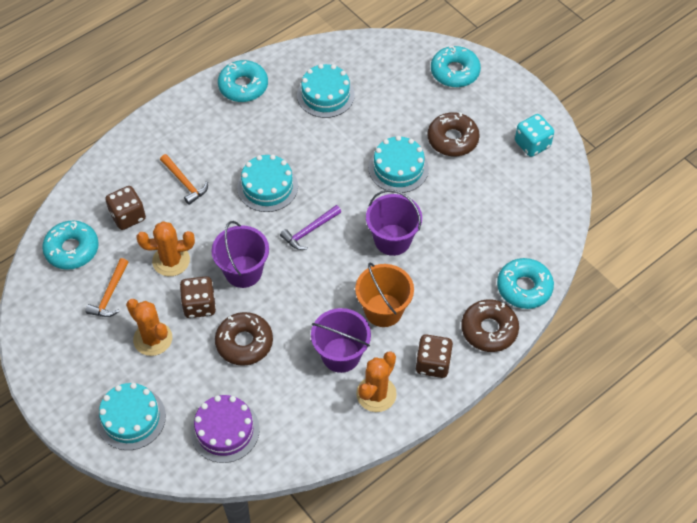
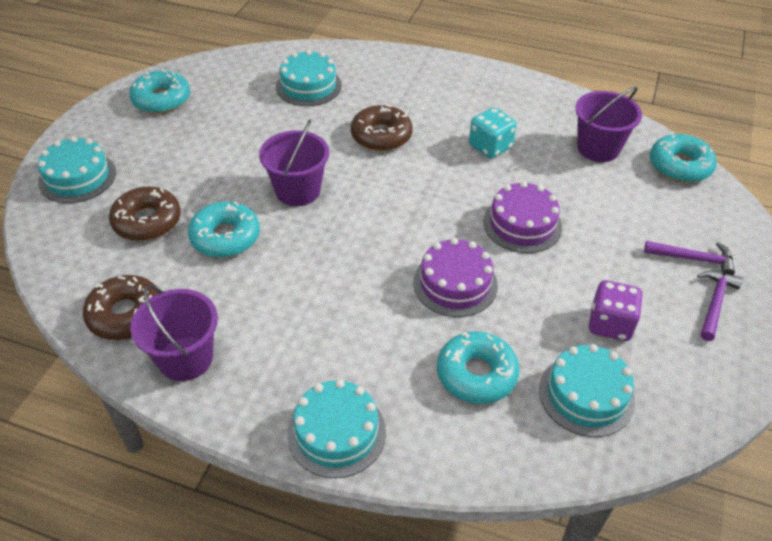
brown dice: 3 -> 0
orange bucket: 1 -> 0
orange cactus: 3 -> 0
orange hammer: 2 -> 0
purple cake: 1 -> 2
purple dice: 0 -> 1
purple hammer: 1 -> 2

